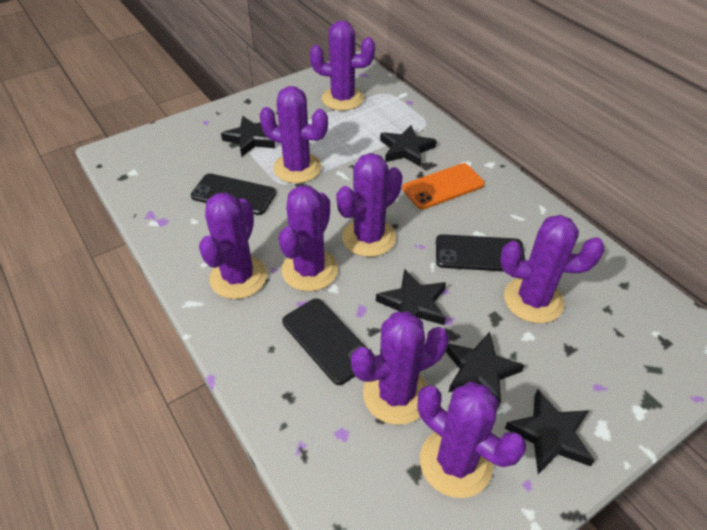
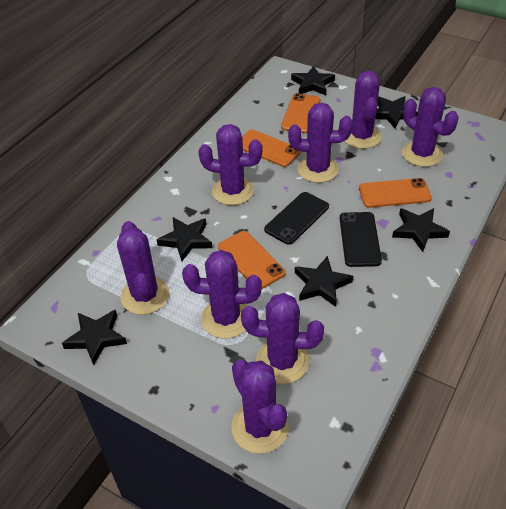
black phone: 3 -> 2
black star: 5 -> 6
orange phone: 1 -> 4

